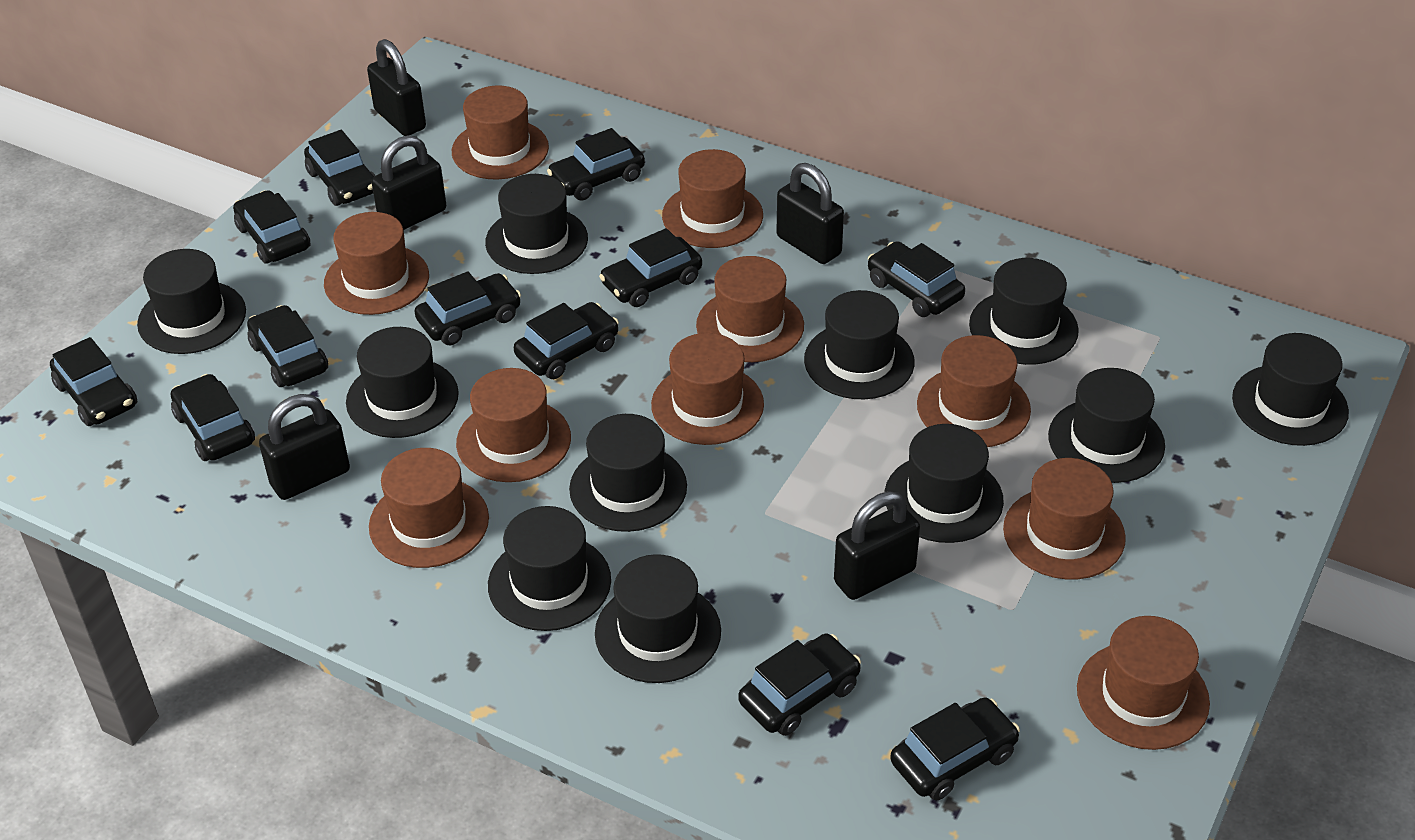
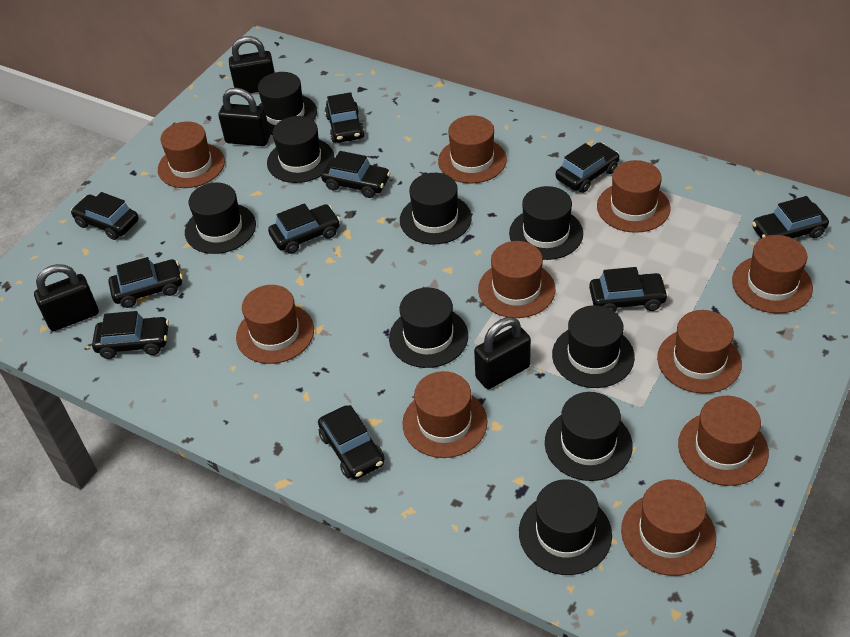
black car: 12 -> 10
black hat: 11 -> 9
black padlock: 5 -> 4

